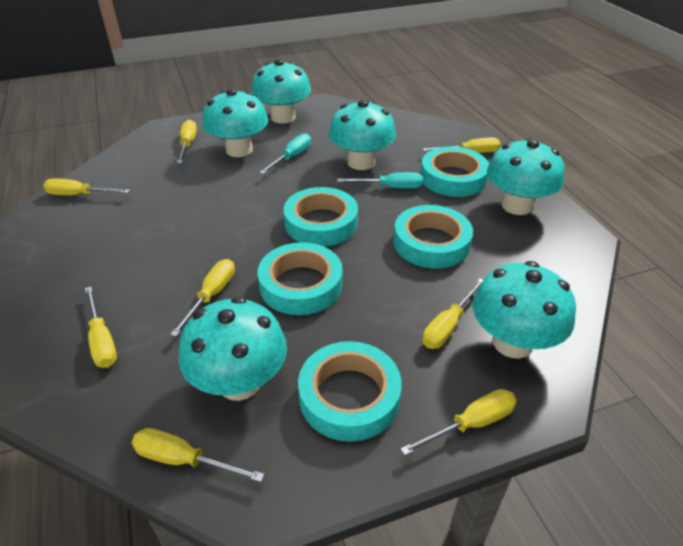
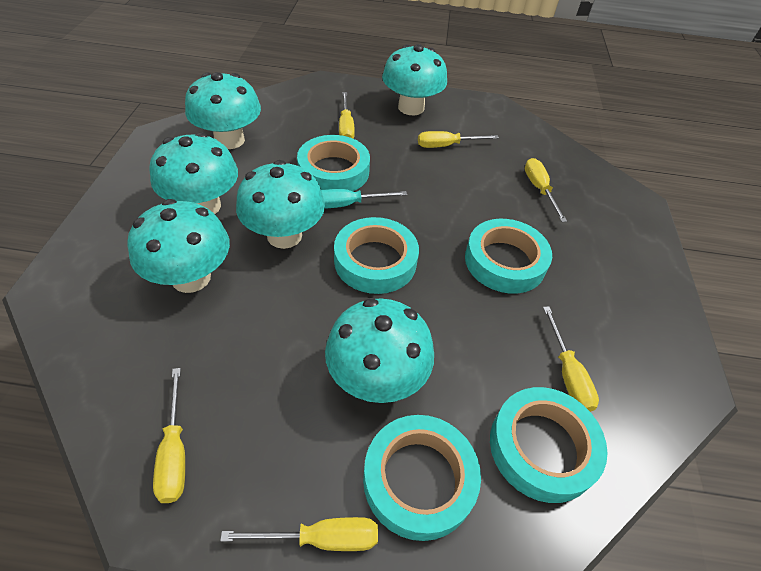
turquoise screwdriver: 2 -> 1
yellow screwdriver: 8 -> 6

